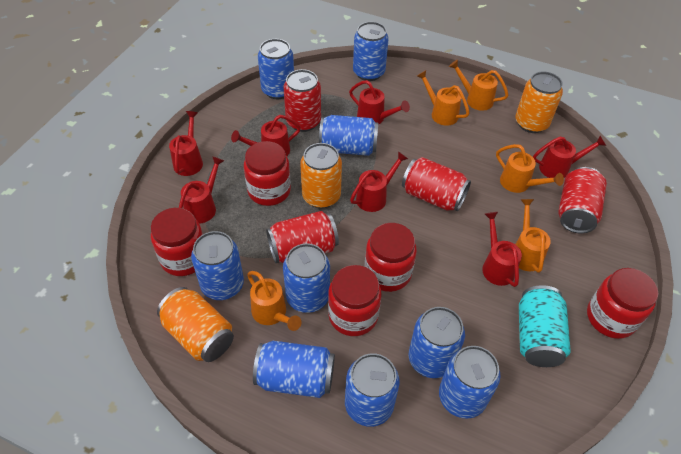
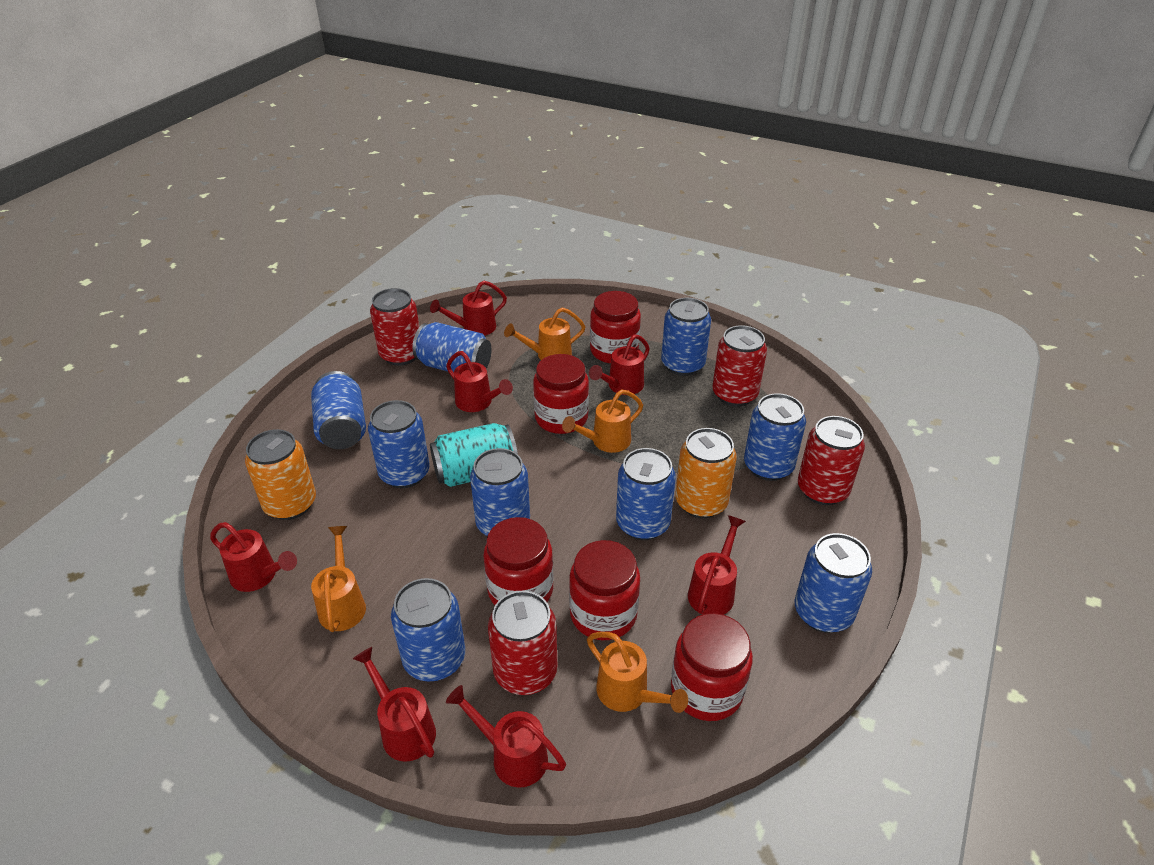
orange can: 3 -> 2
orange watering can: 5 -> 4

